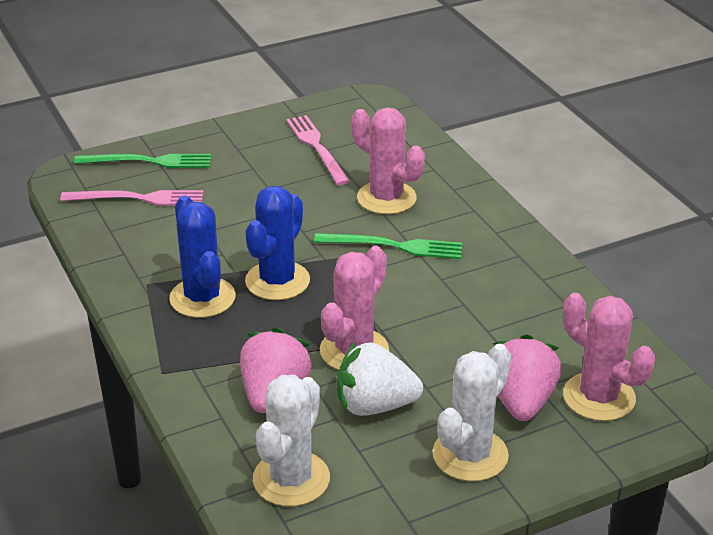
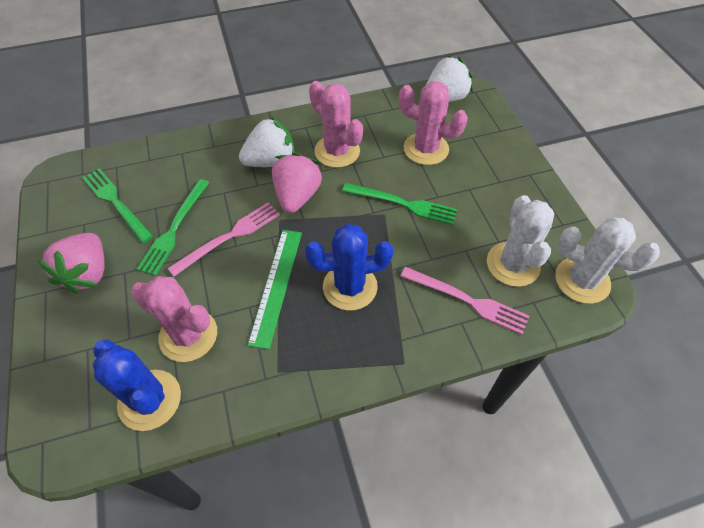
green fork: 2 -> 3
green ruler: 0 -> 1
white strawberry: 1 -> 2

